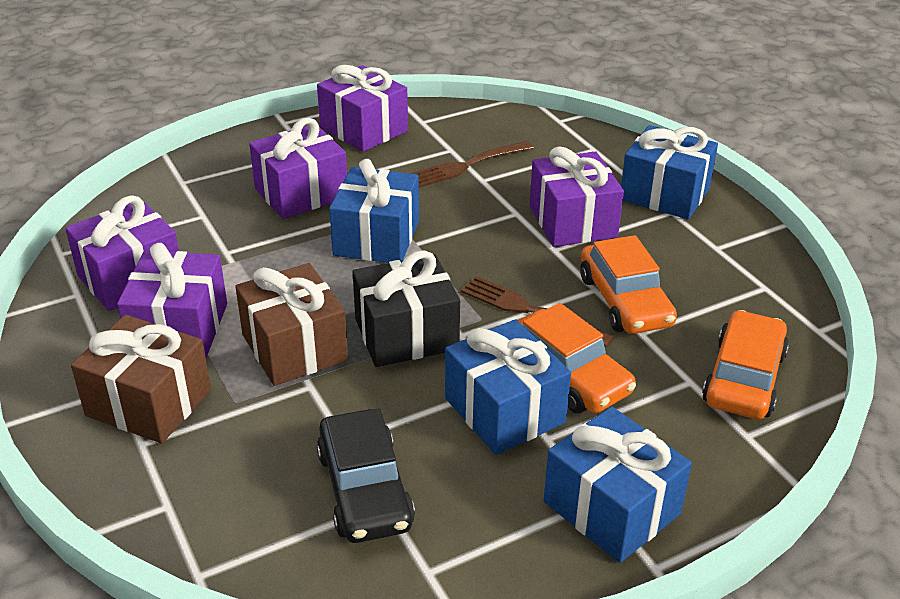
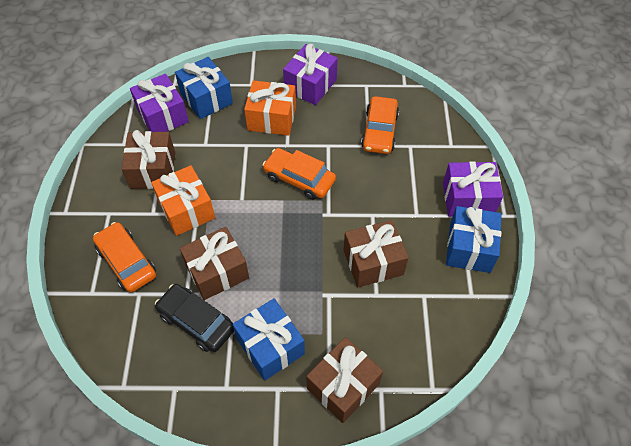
black gift: 1 -> 0
blue gift: 4 -> 3
brown fork: 2 -> 0
brown gift: 2 -> 4
orange gift: 0 -> 2
purple gift: 5 -> 3

